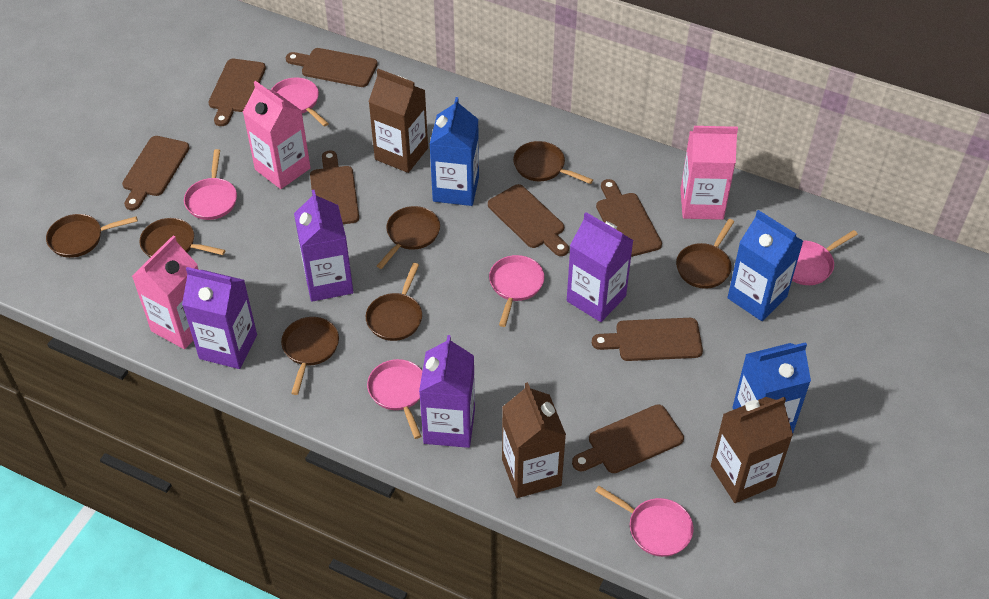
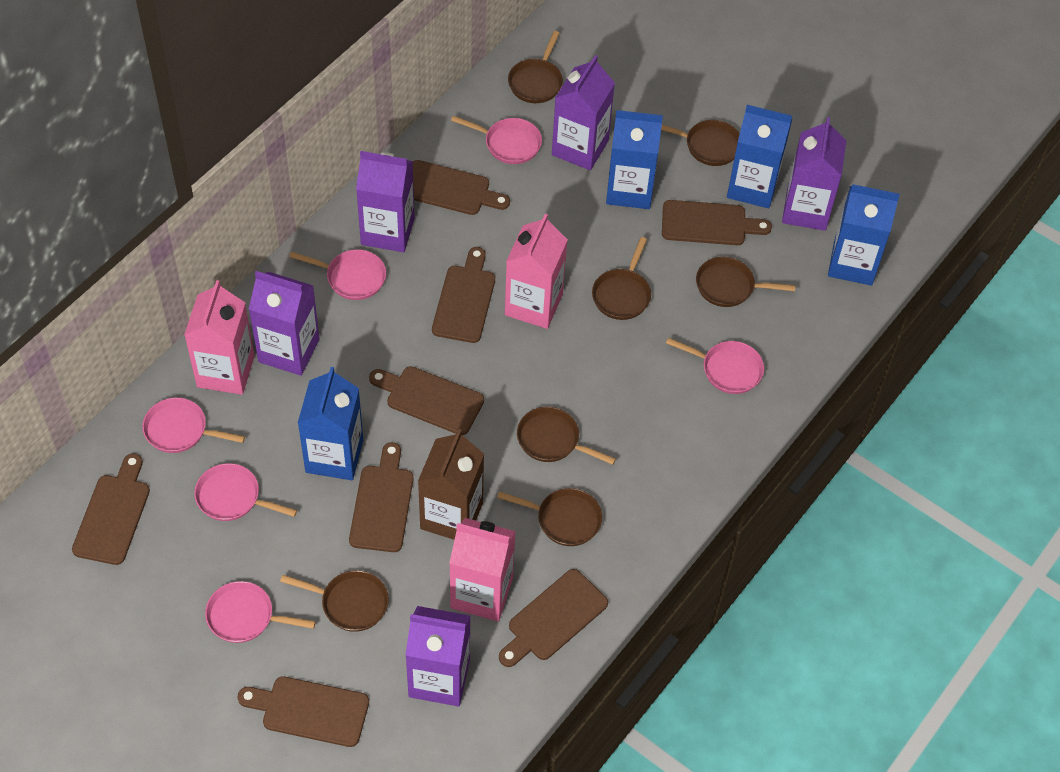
blue carton: 3 -> 4
brown carton: 3 -> 1
purple carton: 4 -> 5

